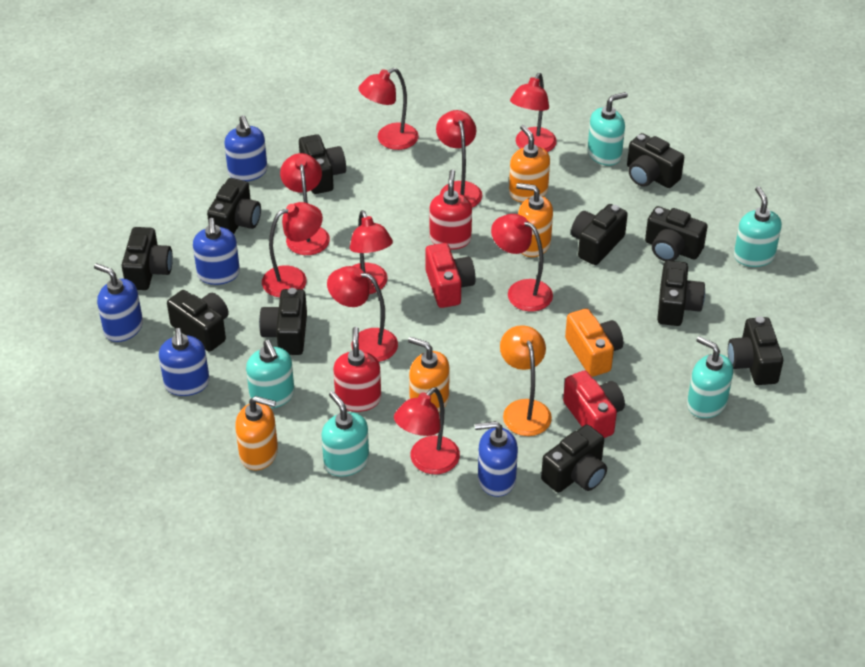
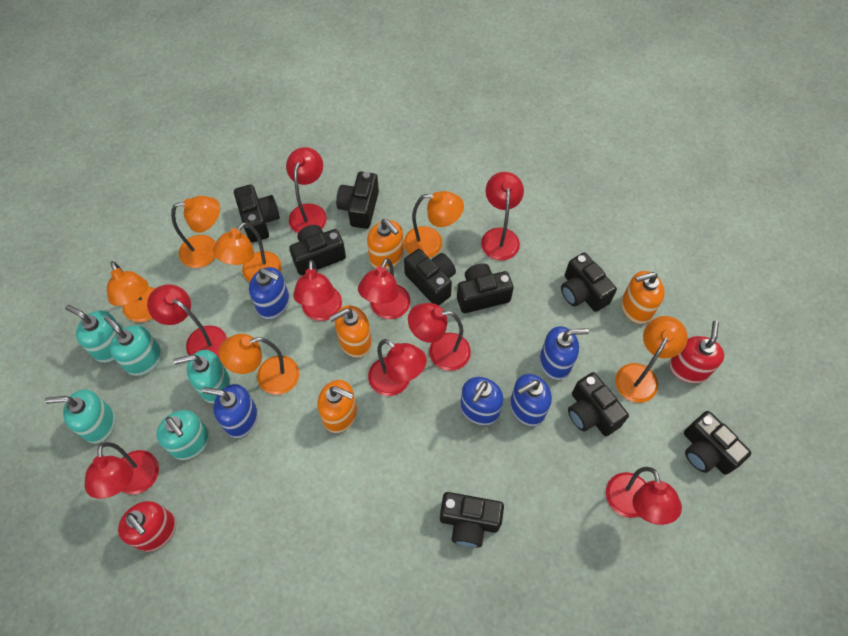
black camera: 11 -> 9
orange camera: 1 -> 0
orange lamp: 1 -> 6
red camera: 2 -> 0

